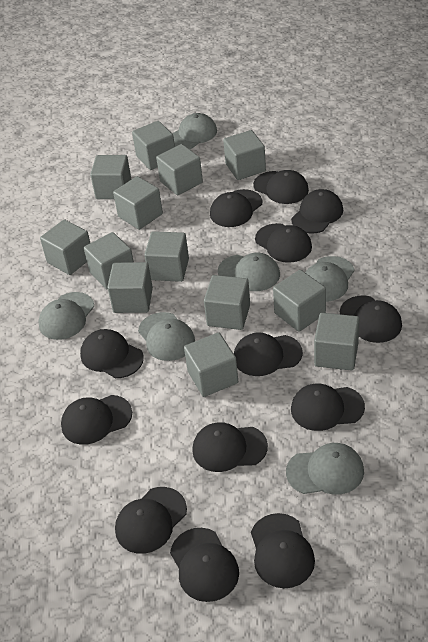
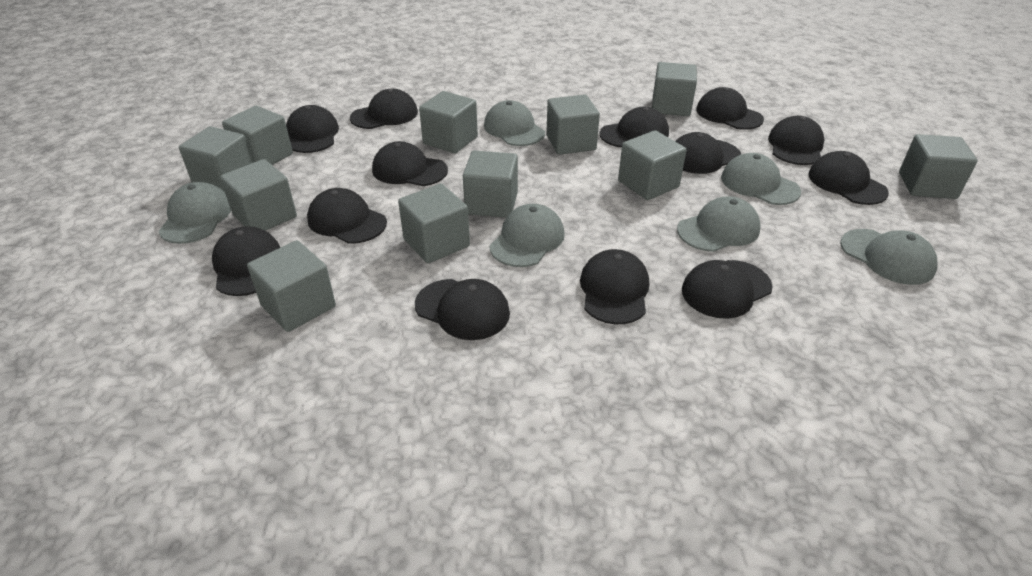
grey cube: 13 -> 11

